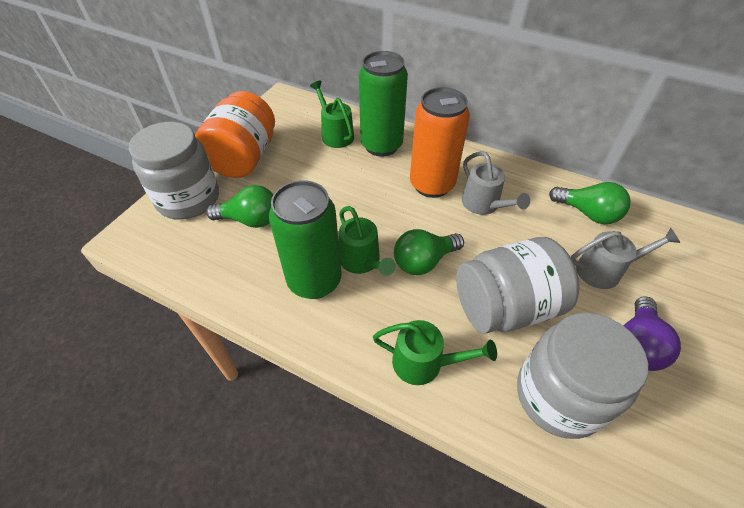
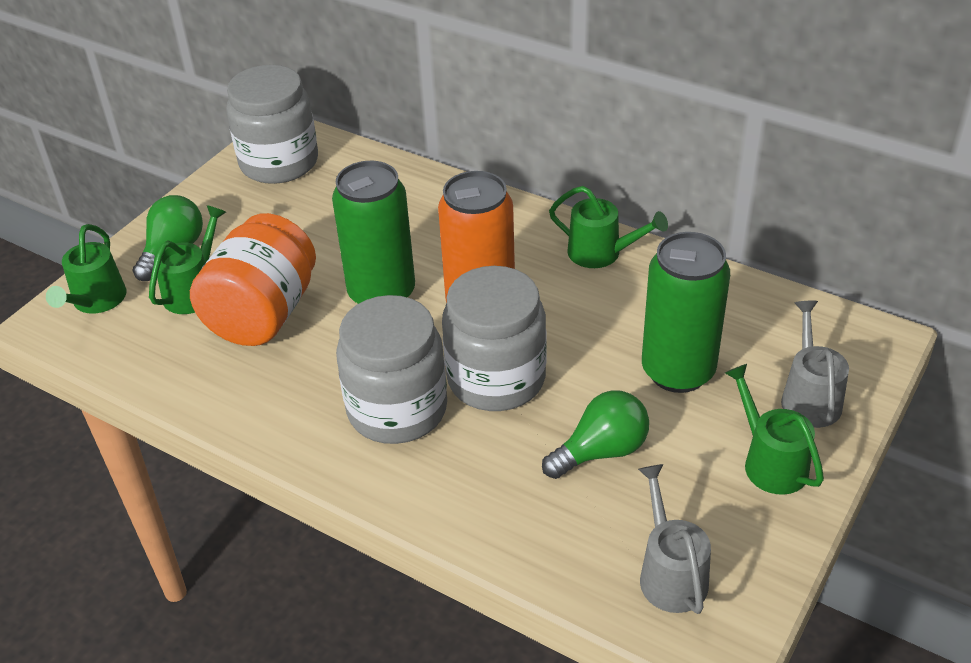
green light bulb: 3 -> 2
green watering can: 3 -> 4
purple light bulb: 1 -> 0

